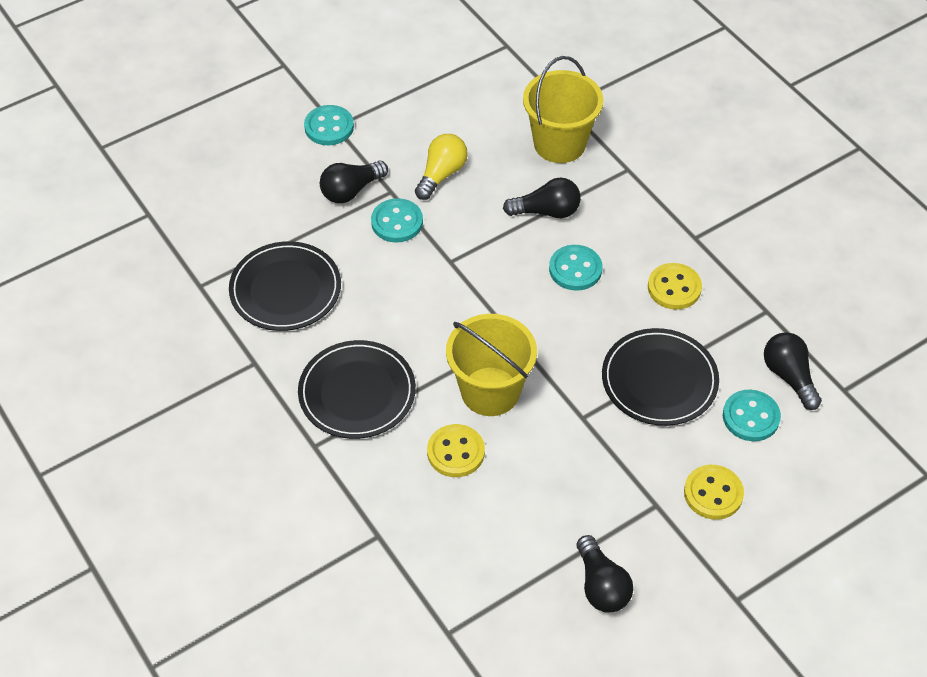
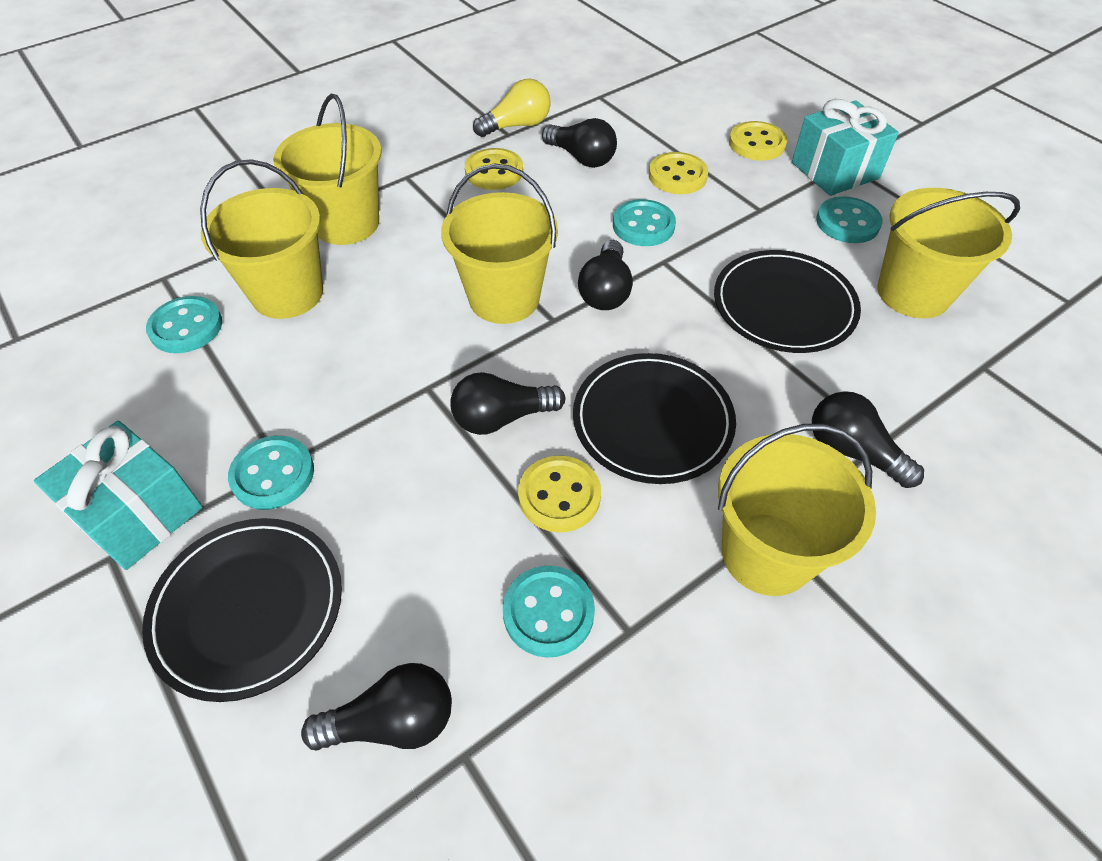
black light bulb: 4 -> 5
turquoise button: 4 -> 5
turquoise gift: 0 -> 2
yellow bucket: 2 -> 5
yellow button: 3 -> 4

